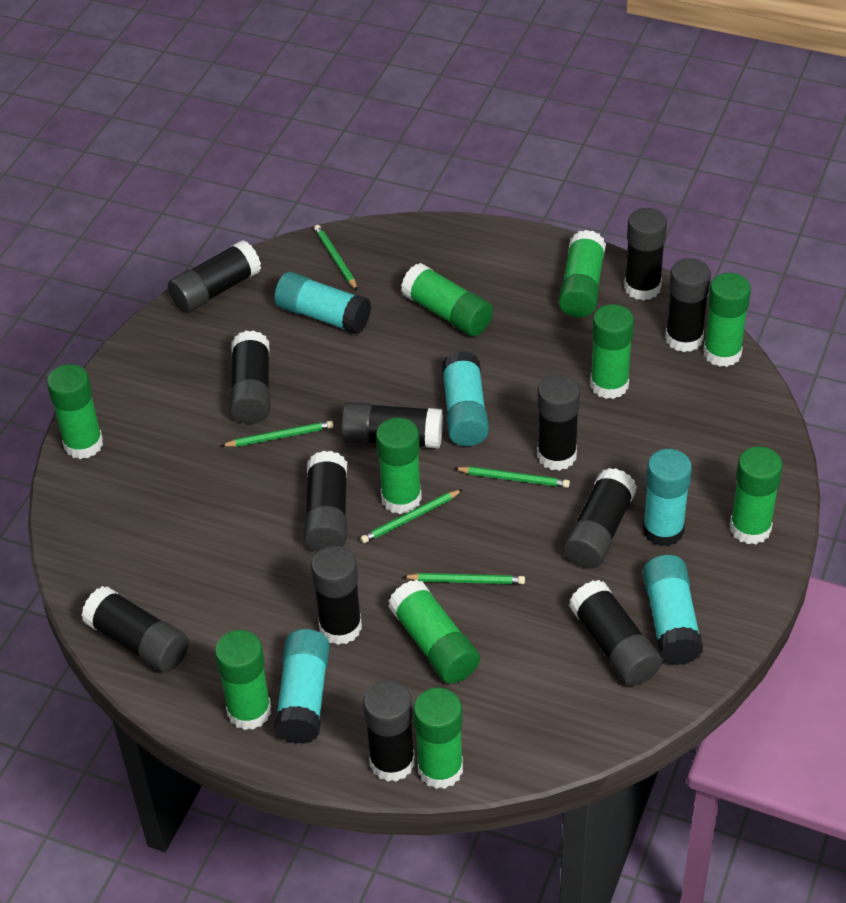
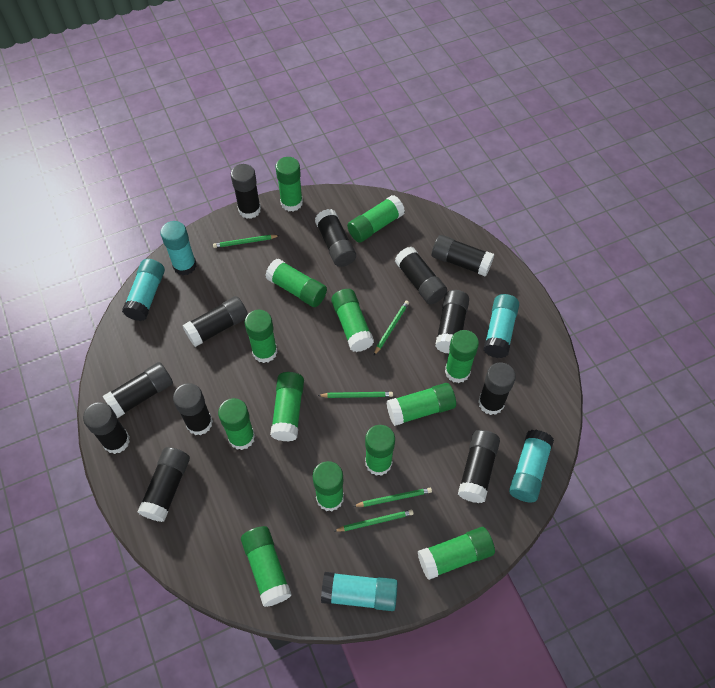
green glue stick: 10 -> 13

